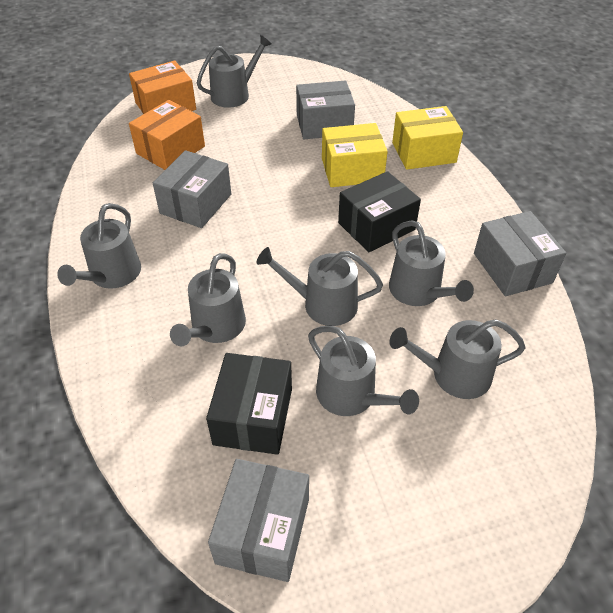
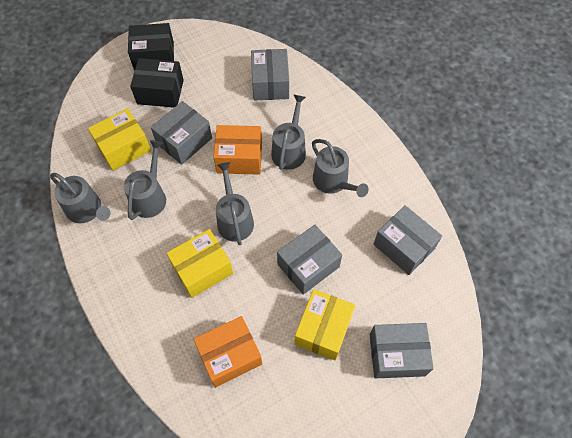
grey box: 4 -> 5
grey watering can: 7 -> 5
yellow box: 2 -> 3

